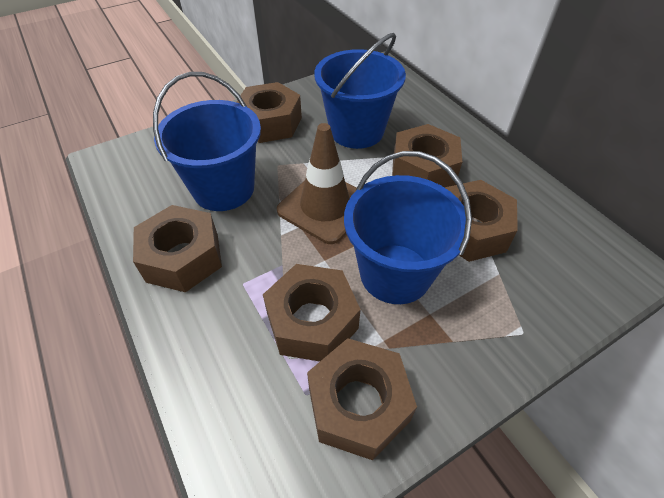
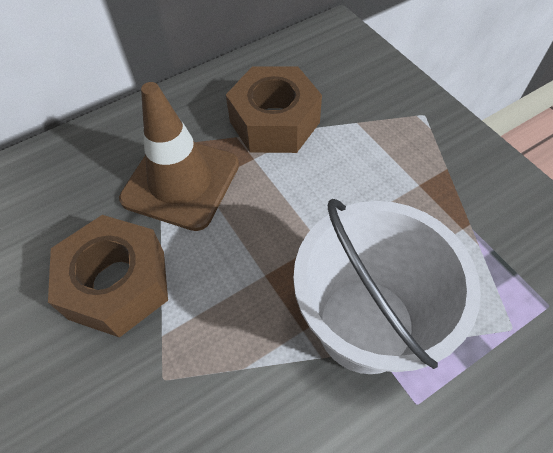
blue bucket: 3 -> 0
brown nut: 6 -> 2
white bucket: 0 -> 1

